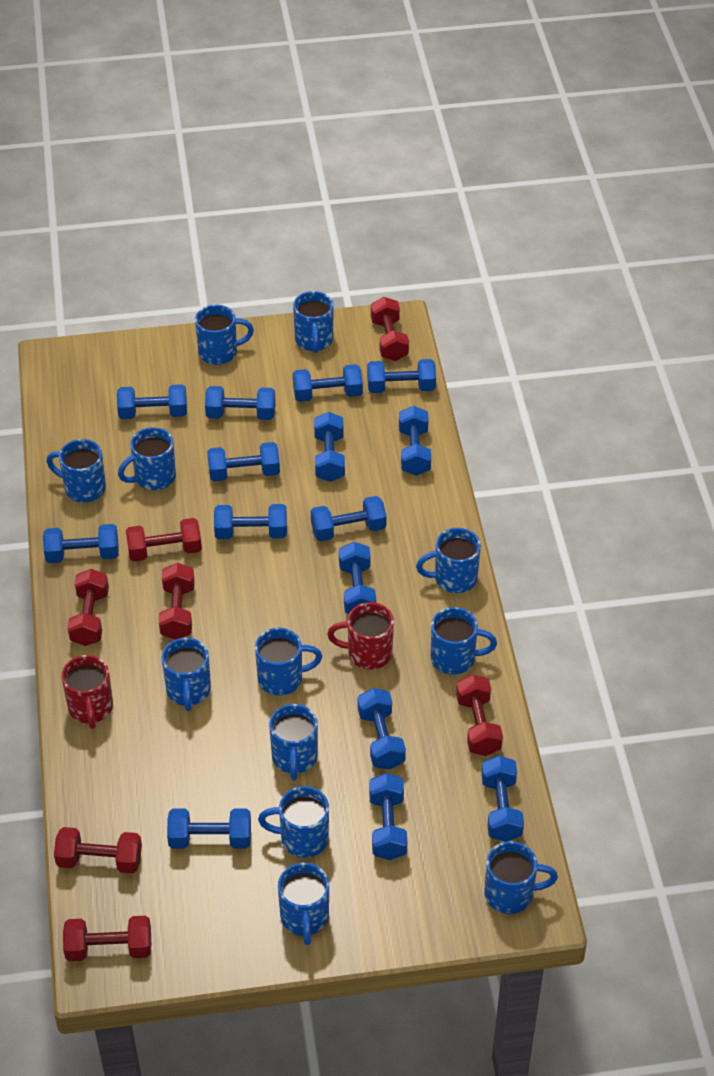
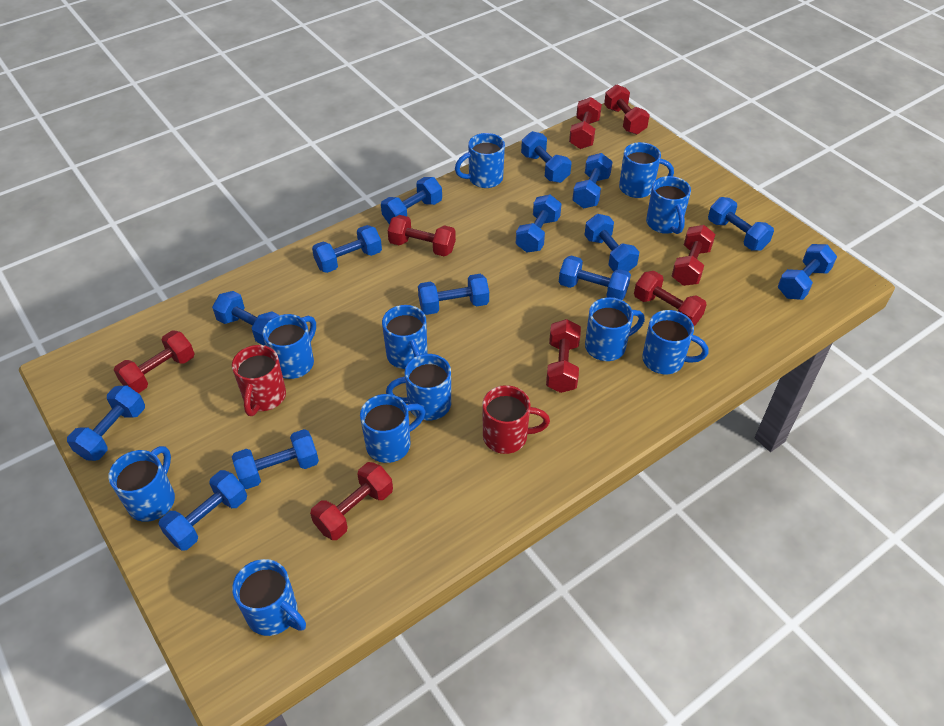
blue dumbbell: 15 -> 14
blue mug: 12 -> 11
red dumbbell: 7 -> 8

